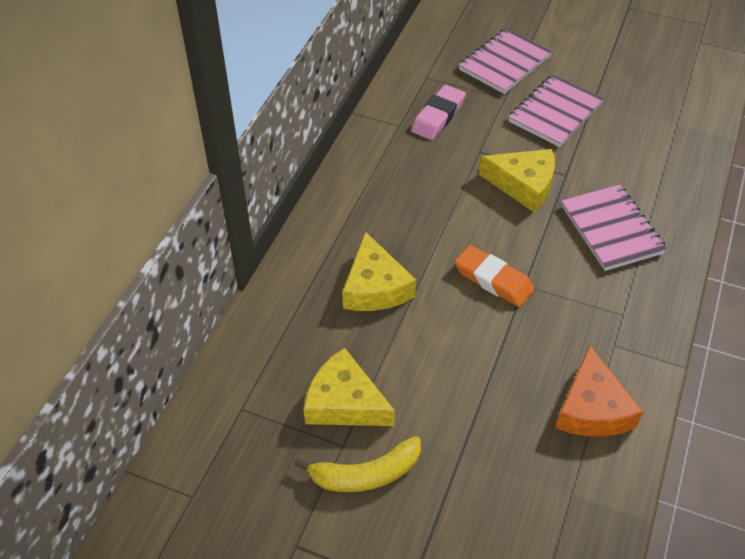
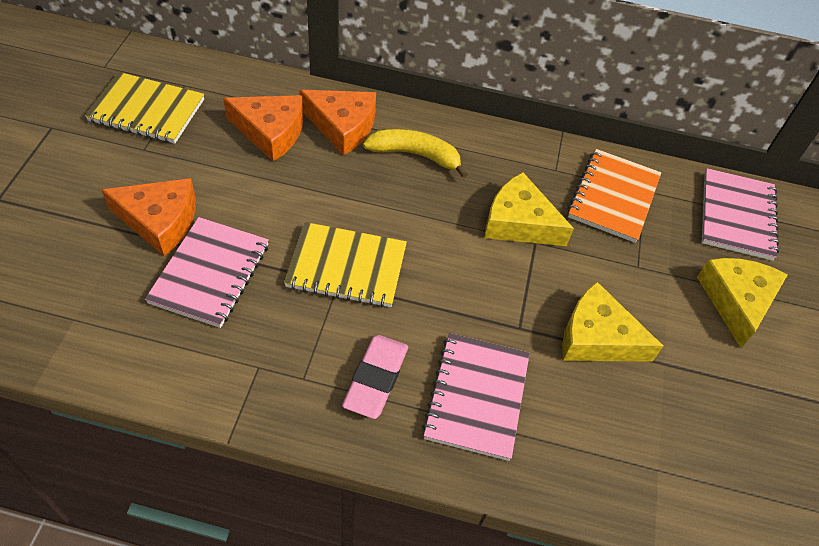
orange cheese: 1 -> 3
orange eraser: 1 -> 0
orange notebook: 0 -> 1
yellow notebook: 0 -> 2

